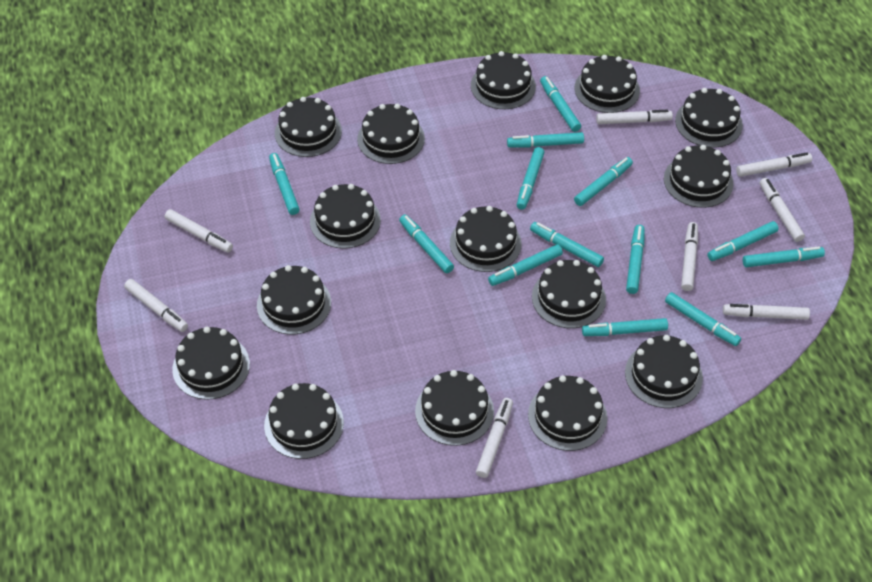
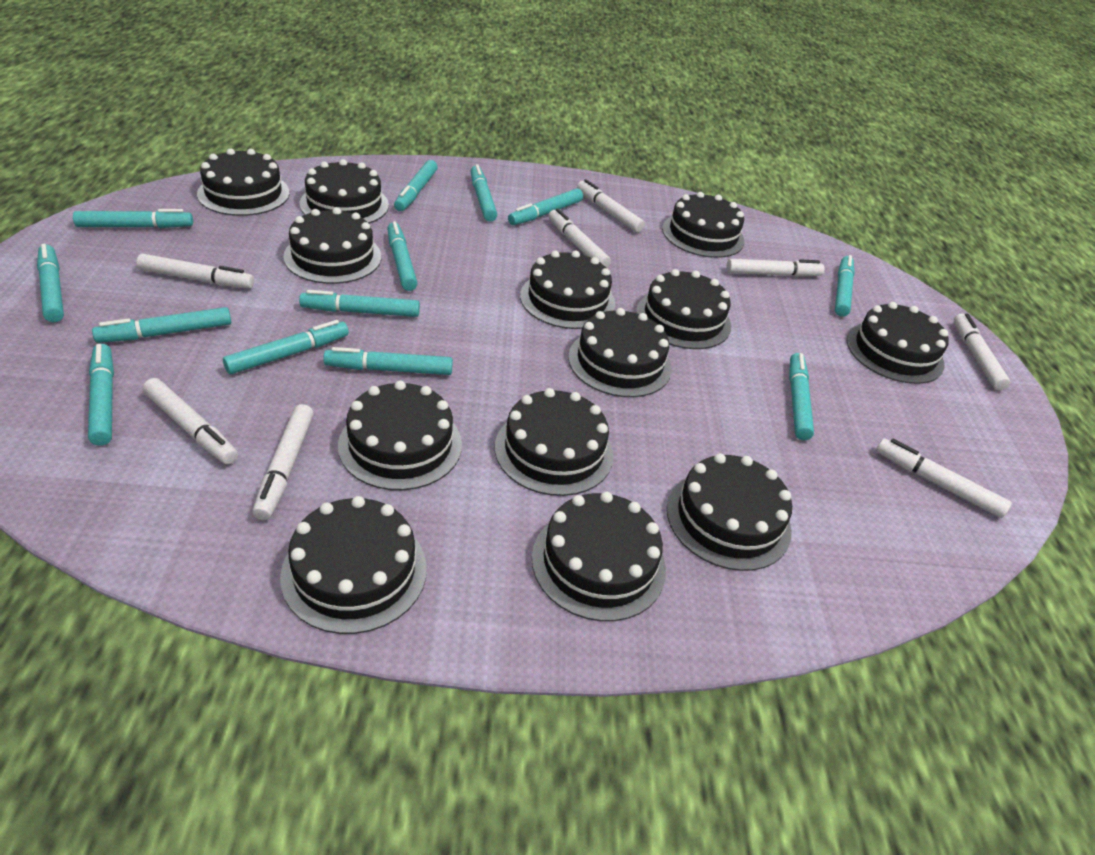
black cake: 15 -> 13

